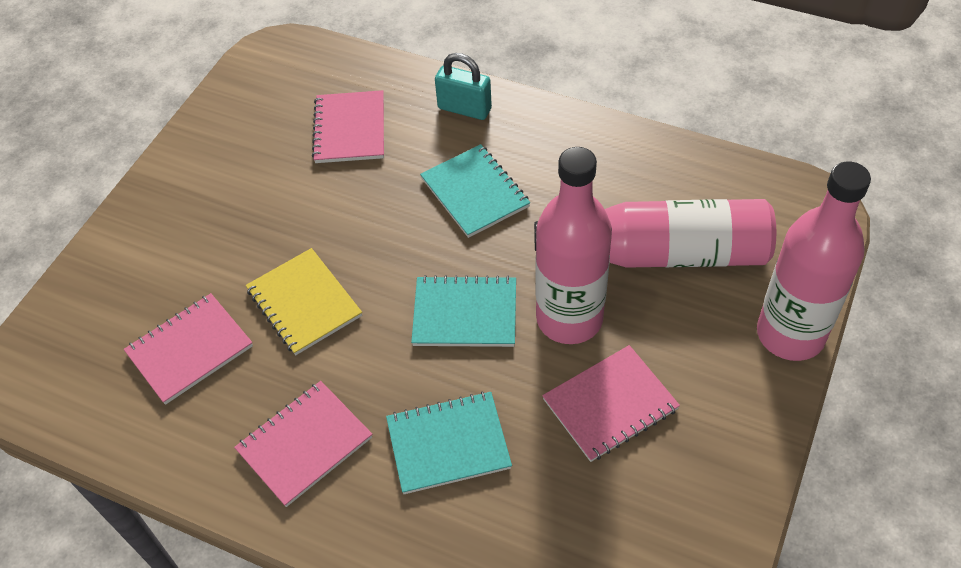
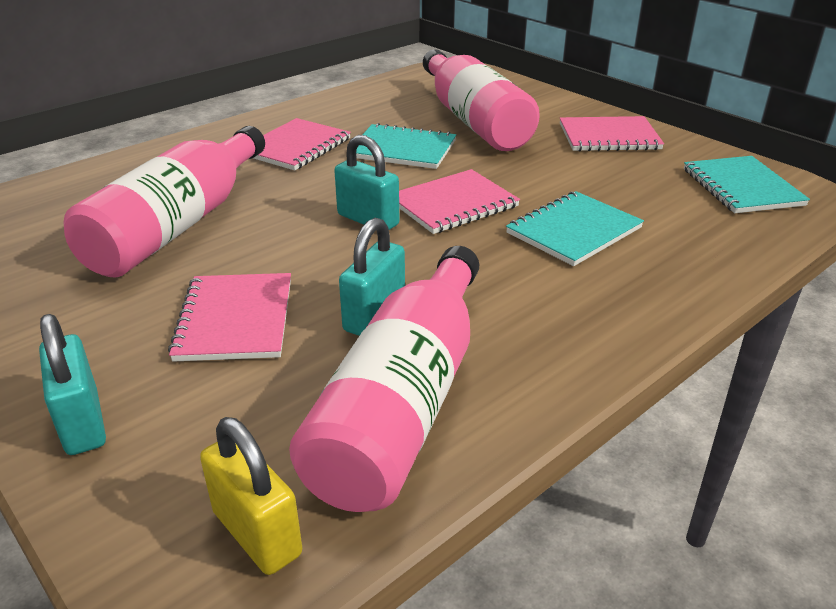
turquoise padlock: 1 -> 3
yellow notebook: 1 -> 0
yellow padlock: 0 -> 1

